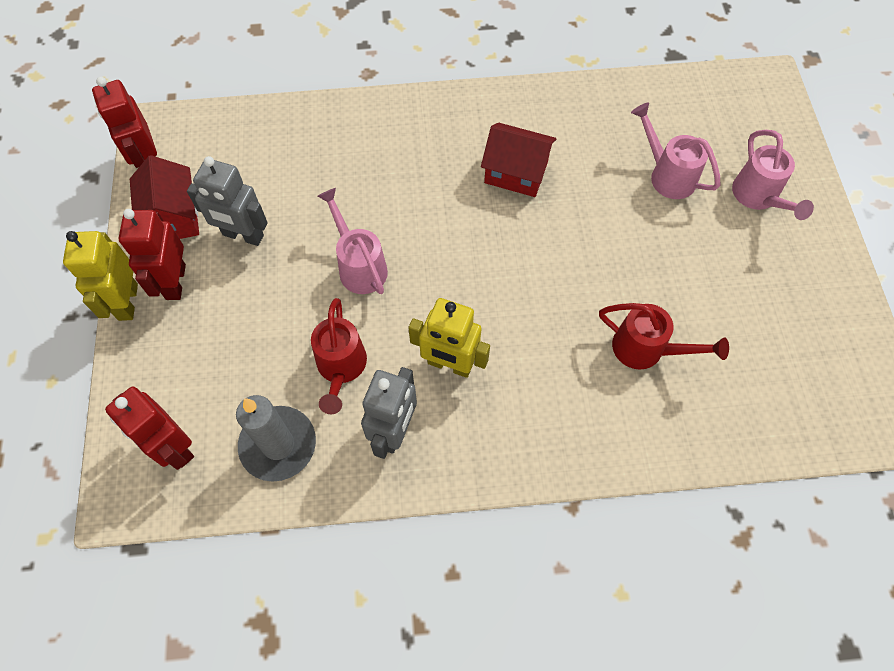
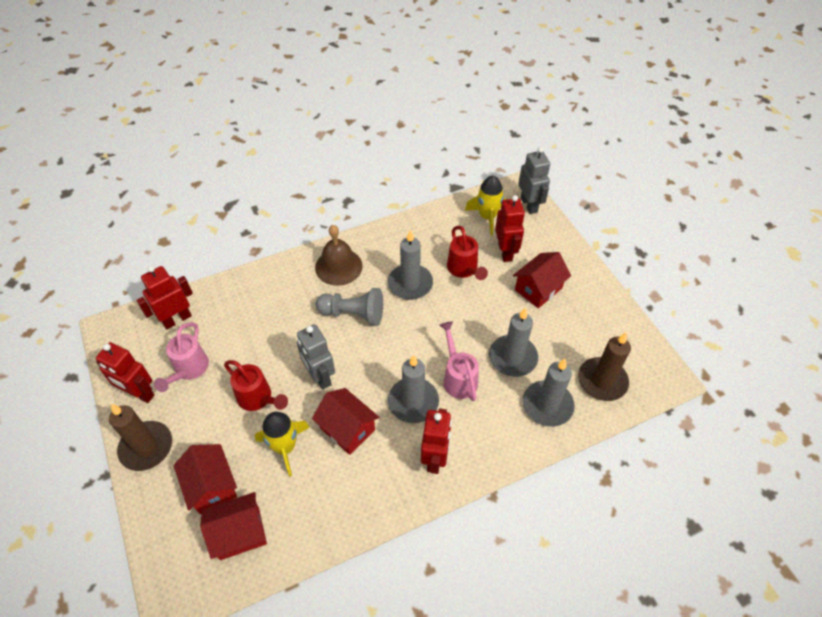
brown bell: 0 -> 1
brown candle: 0 -> 2
grey candle: 1 -> 4
grey pawn: 0 -> 1
pink watering can: 3 -> 2
red house: 2 -> 4
red robot: 3 -> 4
yellow robot: 2 -> 0
yellow rocket: 0 -> 2

